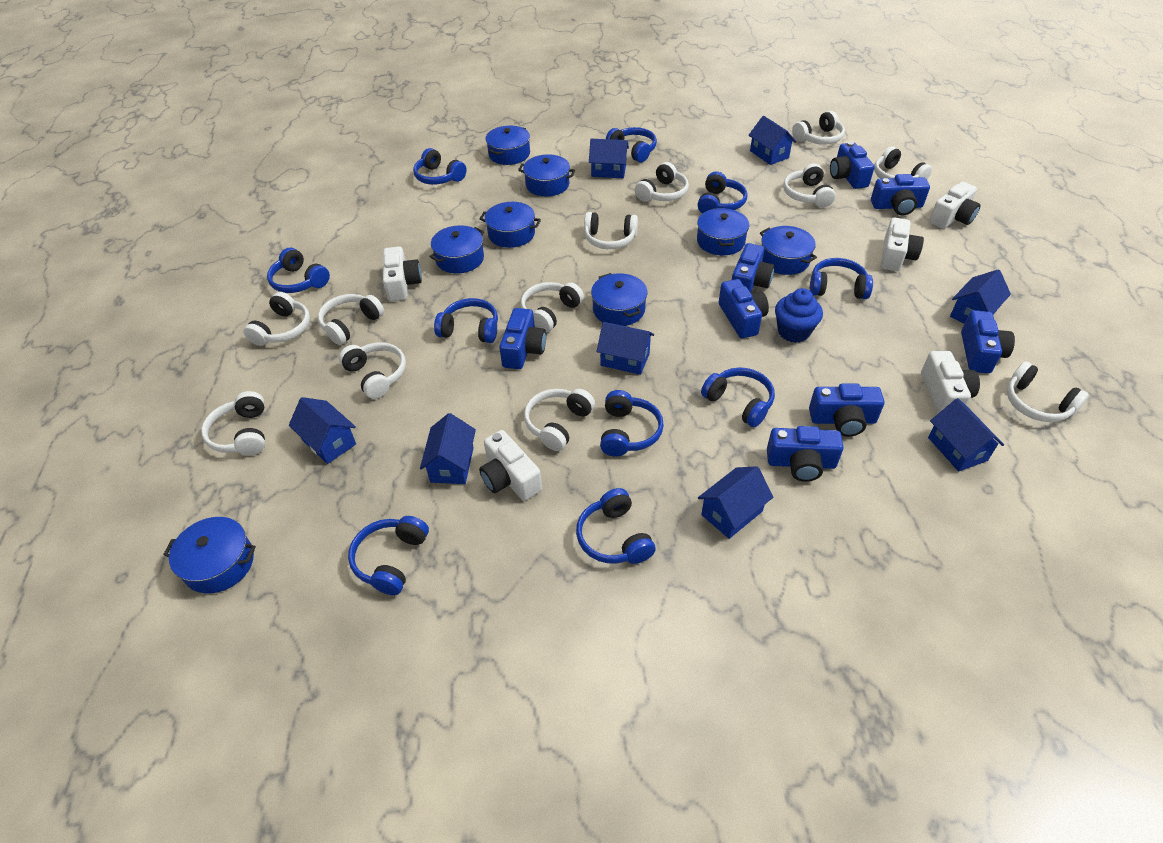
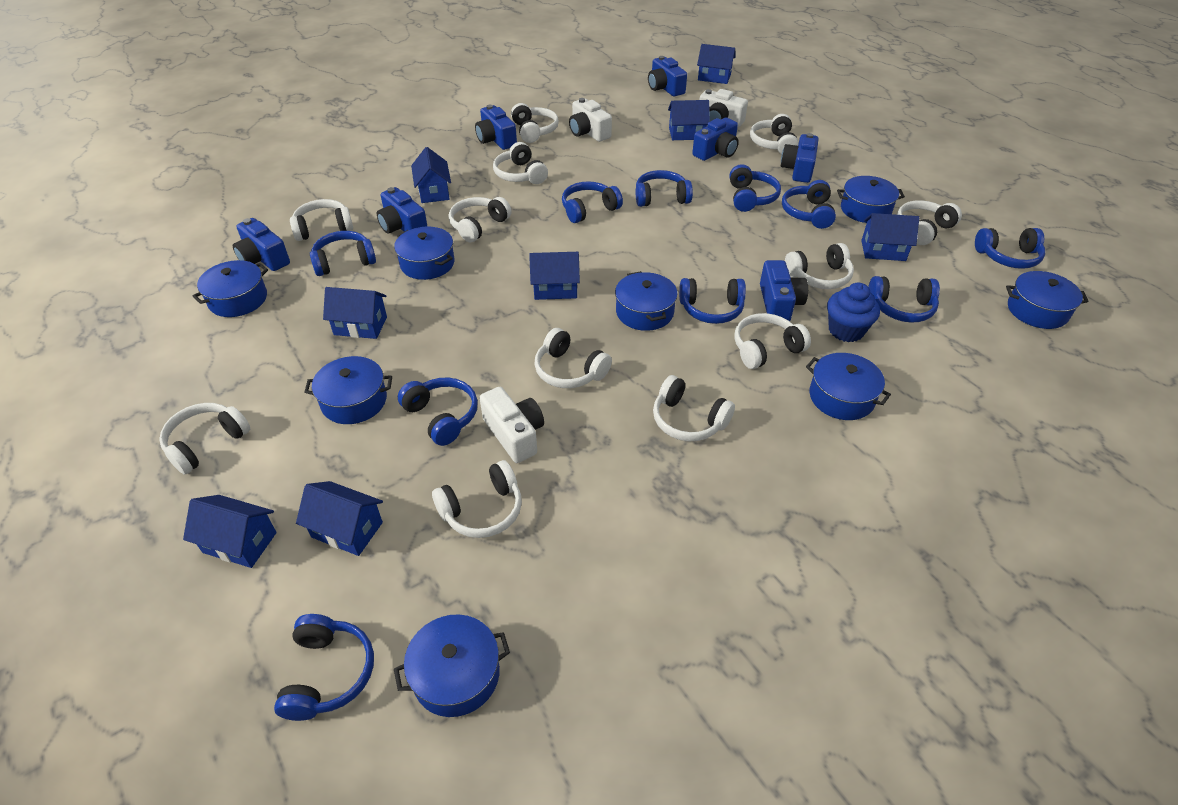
blue camera: 8 -> 7
white camera: 5 -> 3

